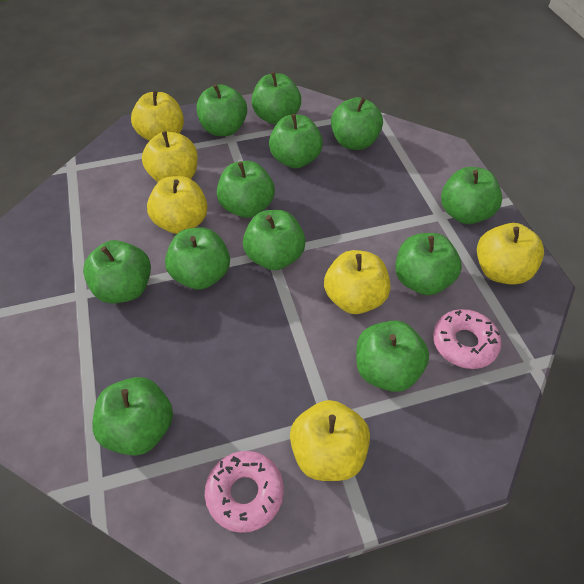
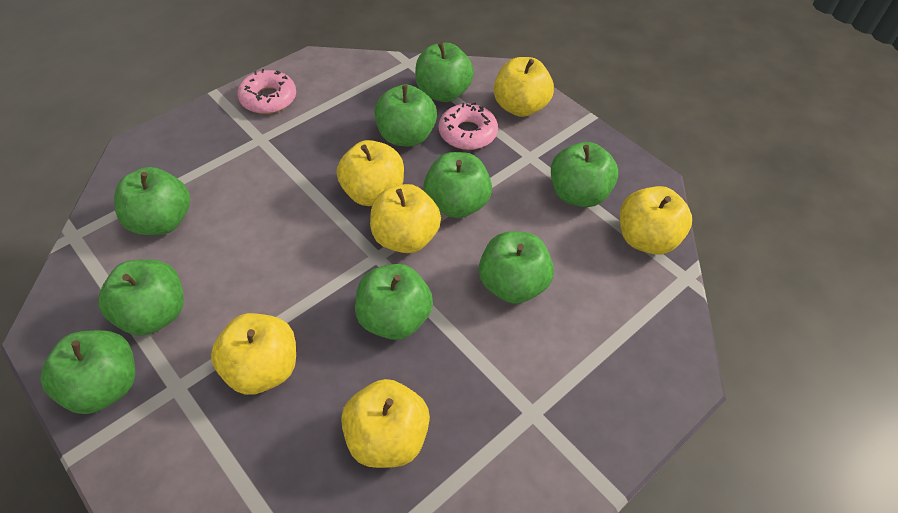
green apple: 12 -> 9

